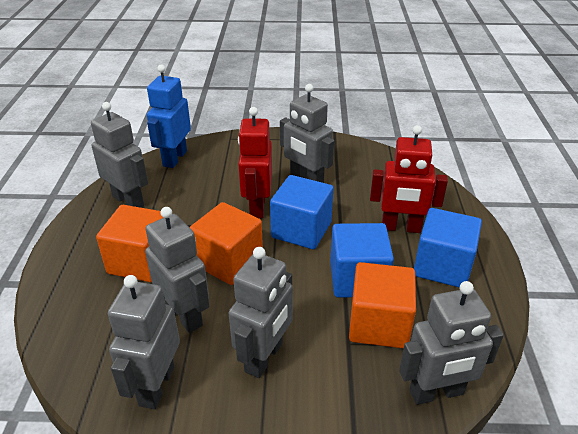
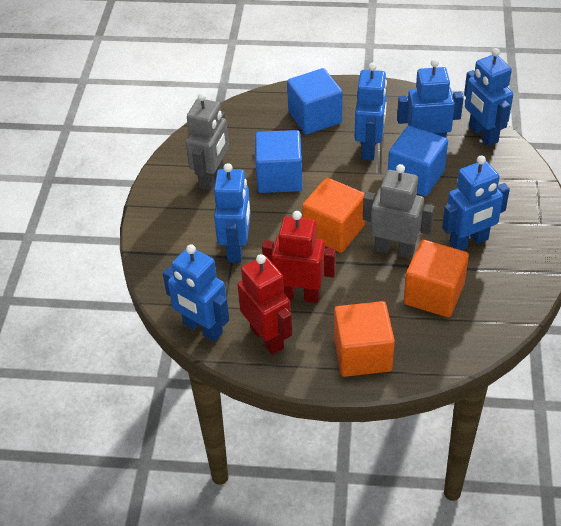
blue robot: 1 -> 6
grey robot: 6 -> 2

